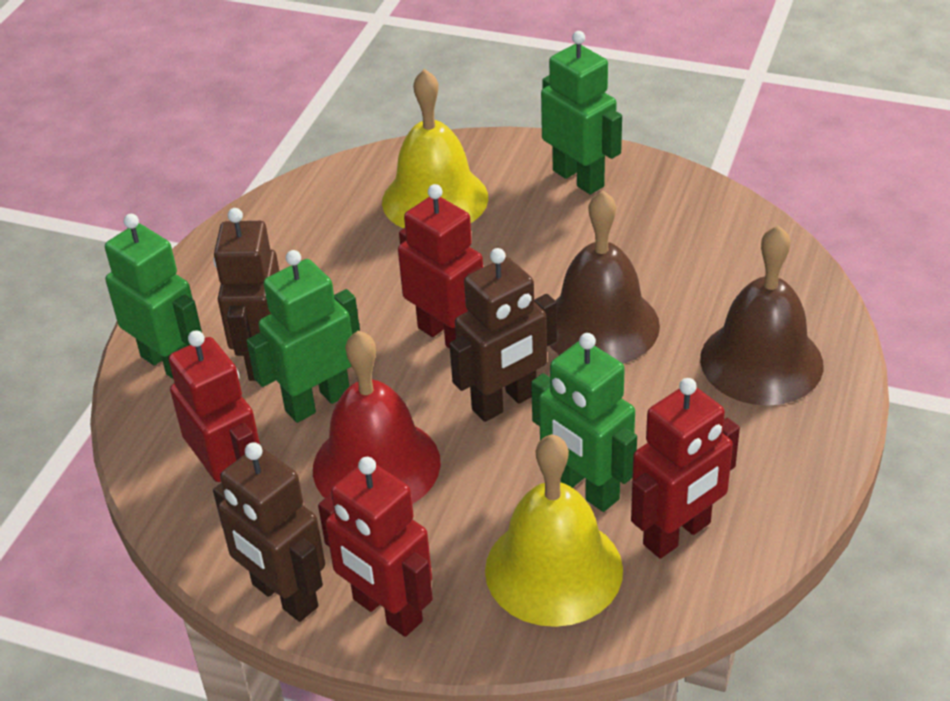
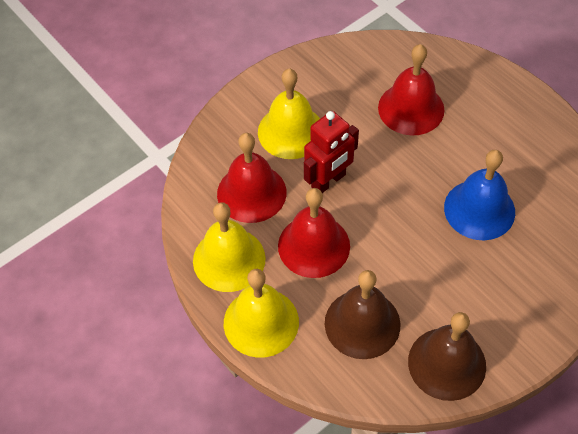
blue bell: 0 -> 1
brown robot: 3 -> 0
green robot: 4 -> 0
red bell: 1 -> 3
red robot: 4 -> 1
yellow bell: 2 -> 3

